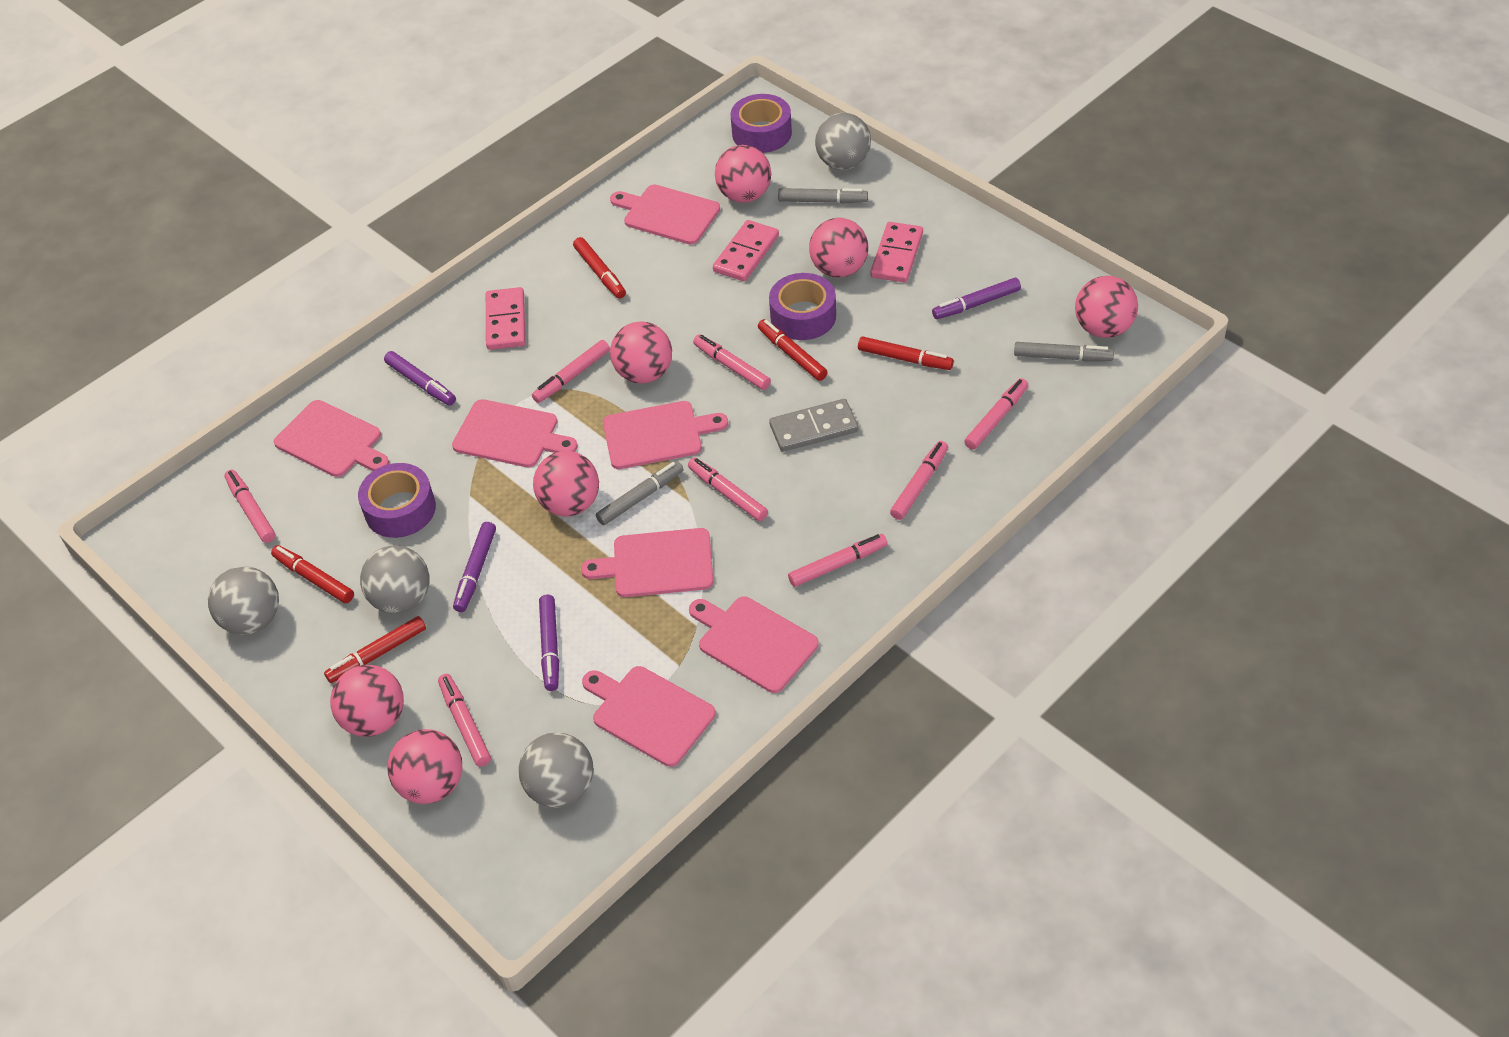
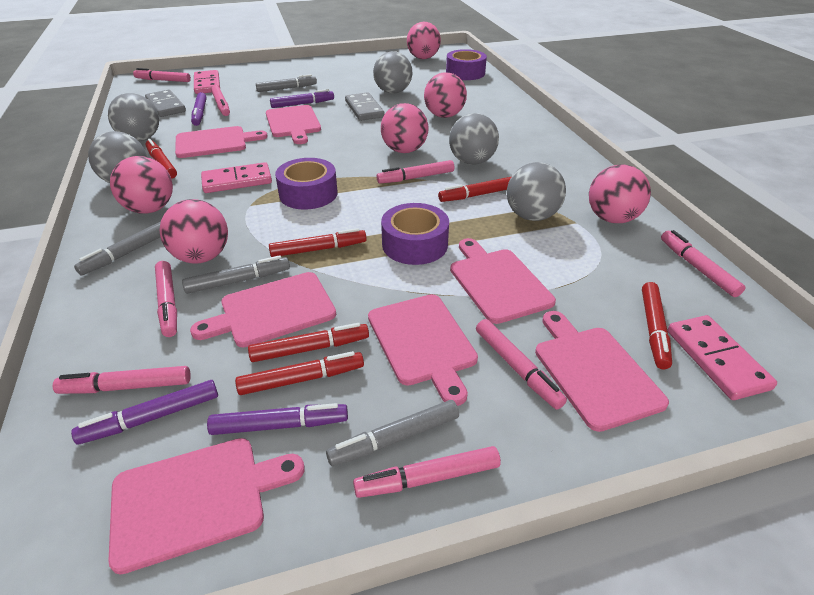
grey ball: 4 -> 5
grey domino: 1 -> 2
grey marker: 3 -> 4
pink ball: 7 -> 6
red marker: 5 -> 6

